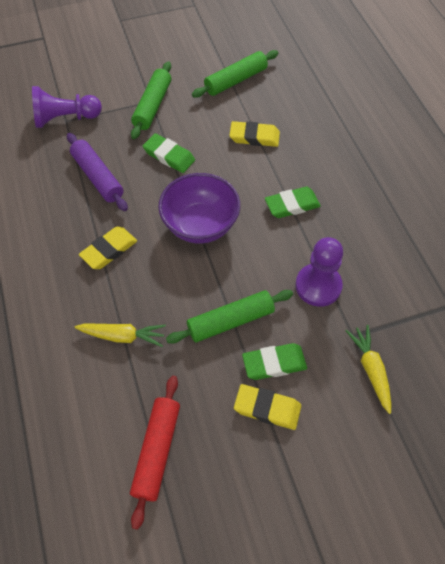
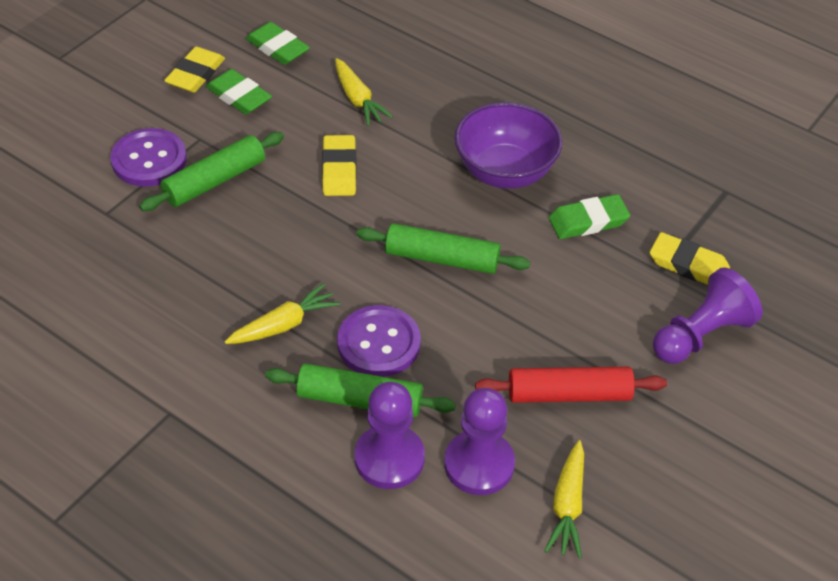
purple button: 0 -> 2
purple pawn: 2 -> 3
purple rolling pin: 1 -> 0
yellow carrot: 2 -> 3

